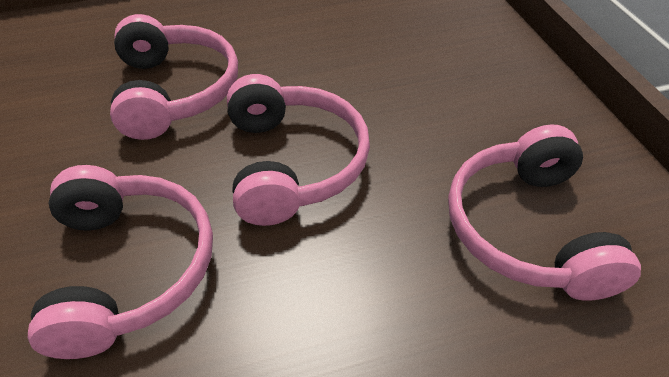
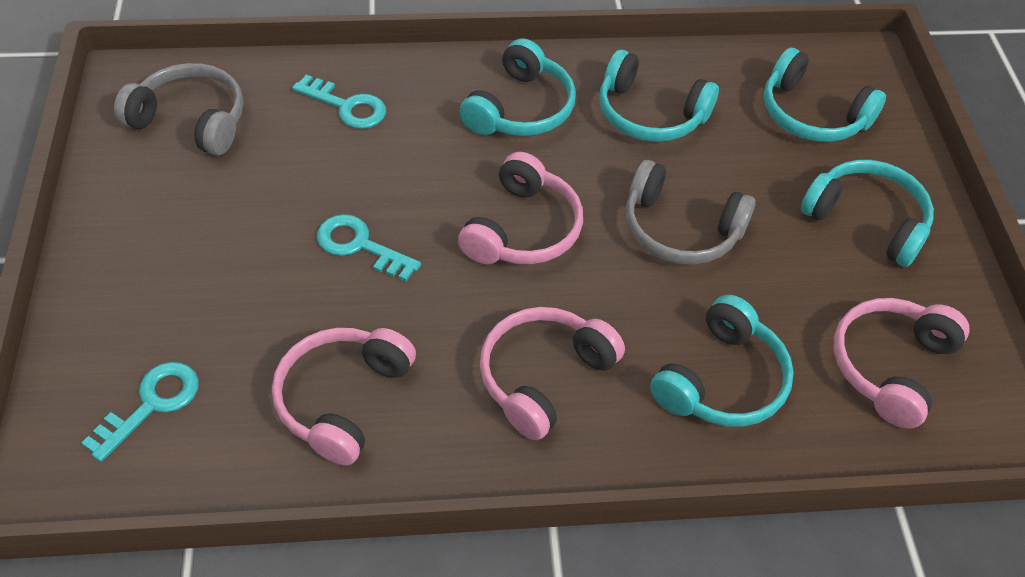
grey headphones: 0 -> 2
turquoise headphones: 0 -> 5
turquoise key: 0 -> 3

